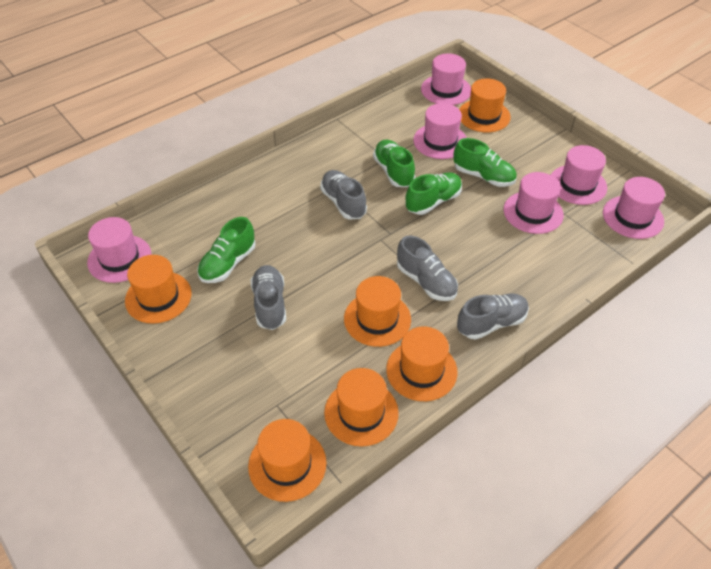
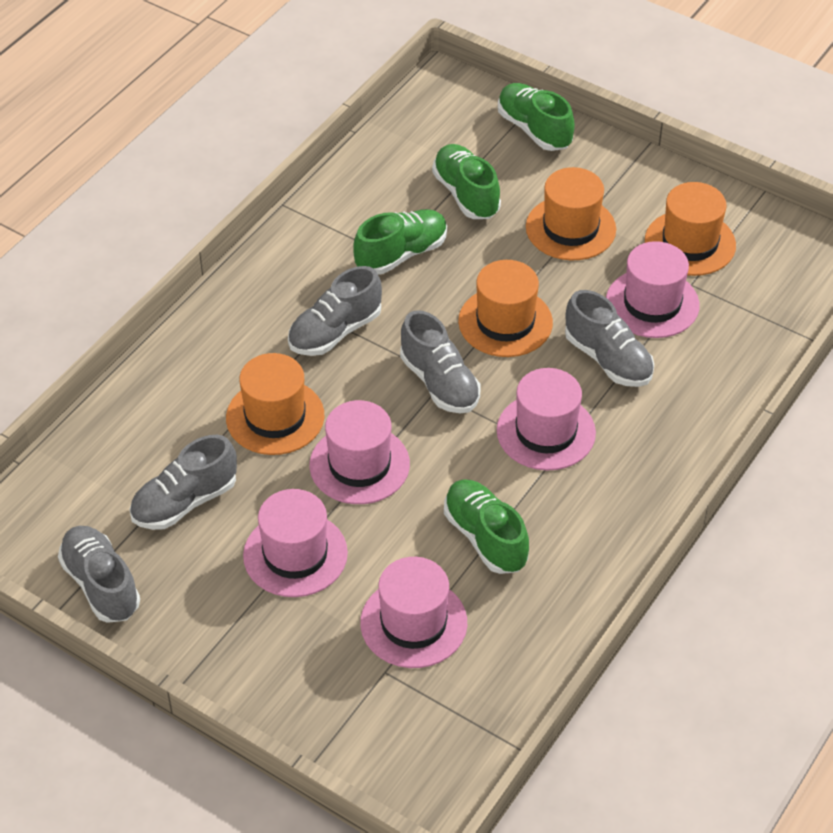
grey shoe: 4 -> 5
orange hat: 6 -> 4
pink hat: 6 -> 5

